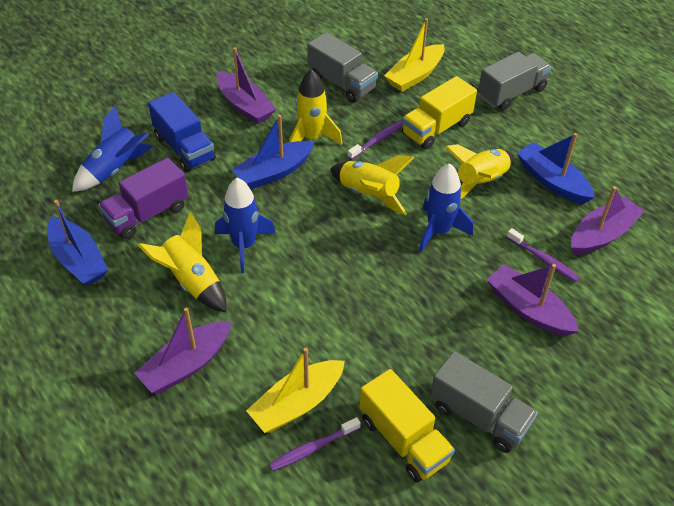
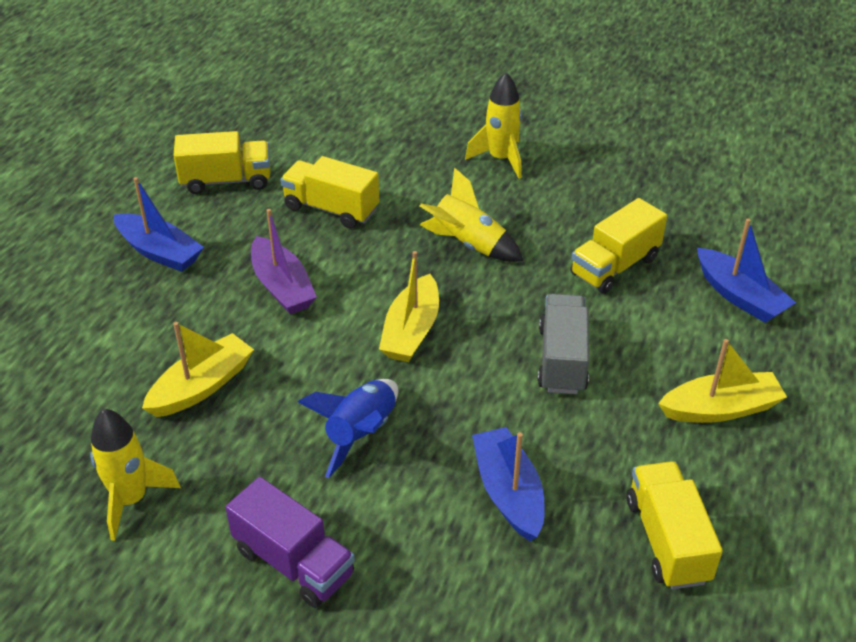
blue rocket: 3 -> 1
blue truck: 1 -> 0
grey truck: 3 -> 1
purple boat: 4 -> 1
purple toothbrush: 3 -> 0
yellow boat: 2 -> 3
yellow rocket: 4 -> 3
yellow truck: 2 -> 4

